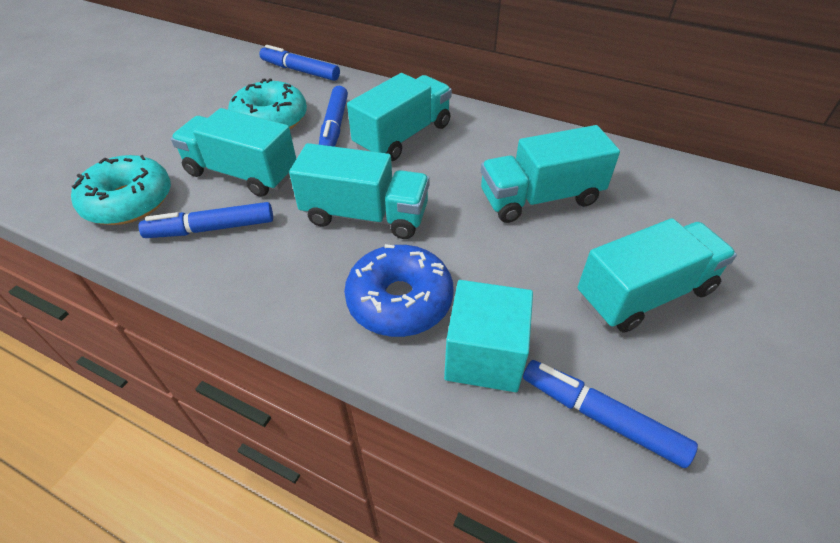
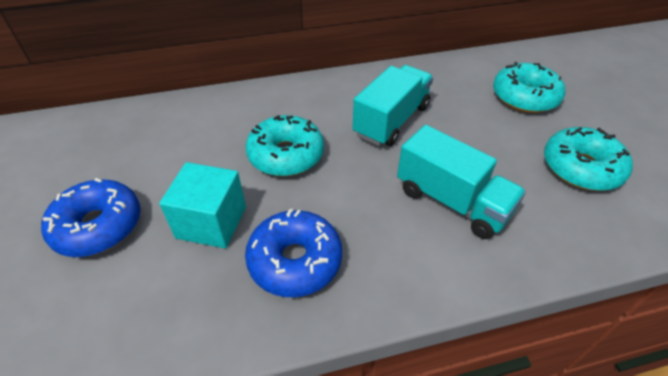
blue donut: 1 -> 2
blue marker: 4 -> 0
turquoise donut: 2 -> 3
turquoise truck: 5 -> 2

